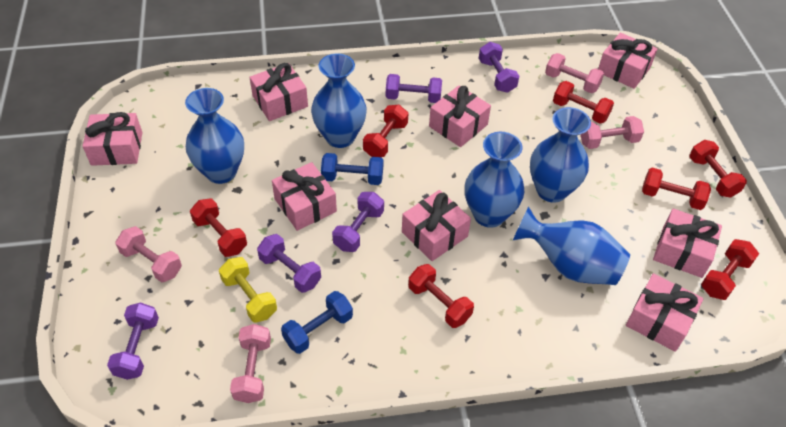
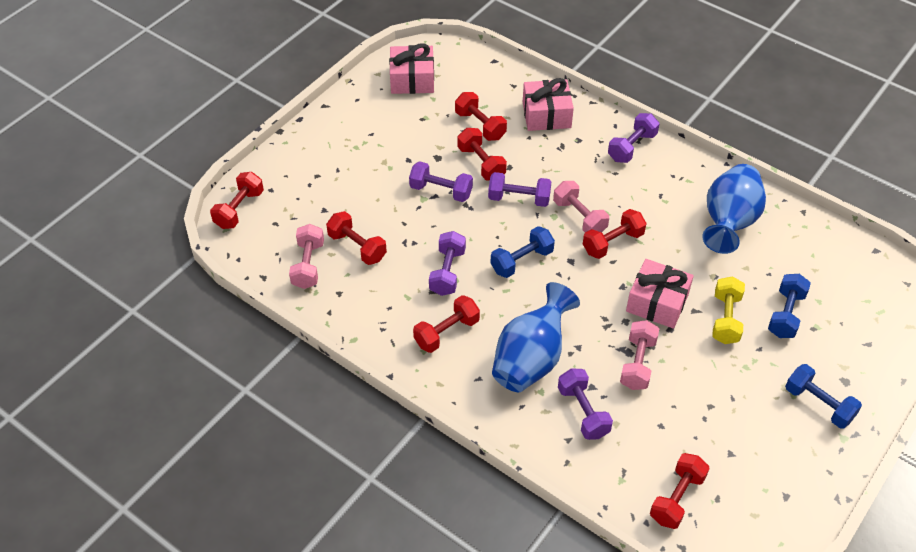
blue dumbbell: 2 -> 3
blue vase: 5 -> 2
pink dumbbell: 4 -> 3
pink gift: 8 -> 3

